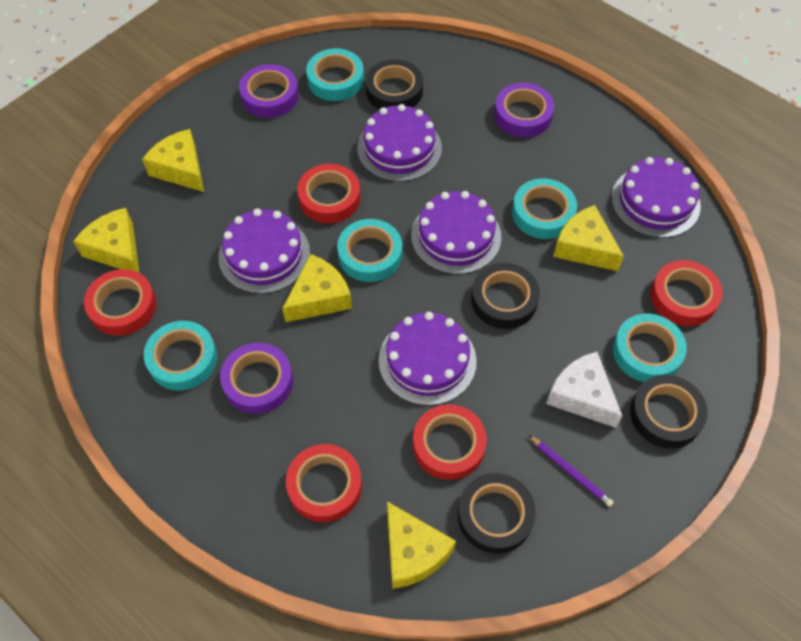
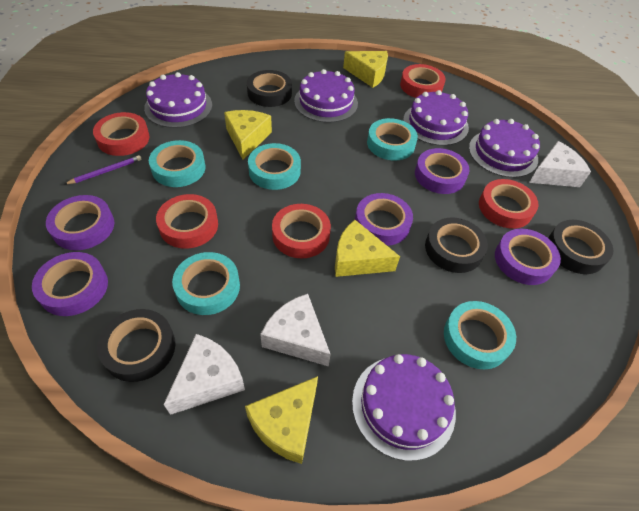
purple tape: 3 -> 5
white cheese: 1 -> 3
yellow cheese: 5 -> 4

